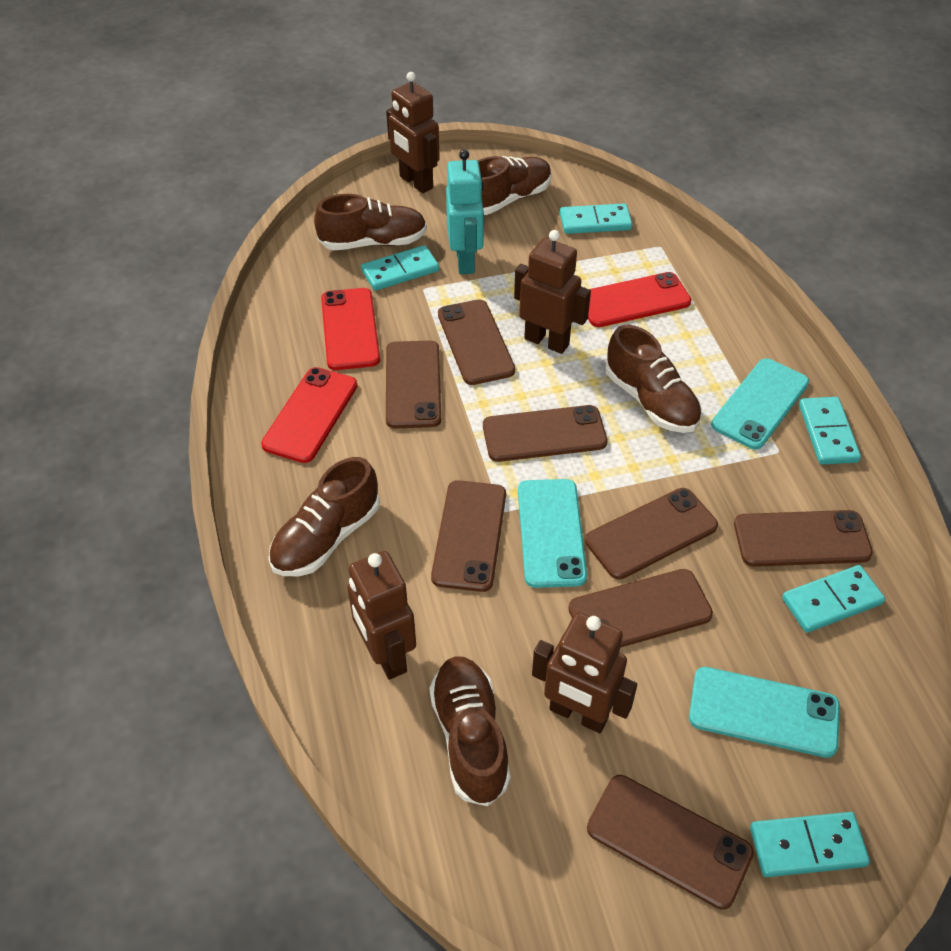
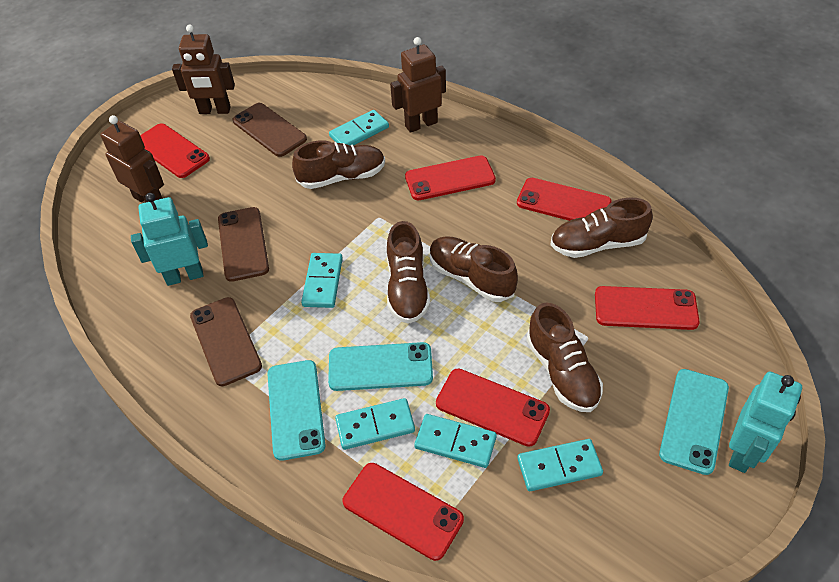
brown phone: 8 -> 3
brown robot: 4 -> 3
red phone: 3 -> 6
turquoise robot: 1 -> 2

